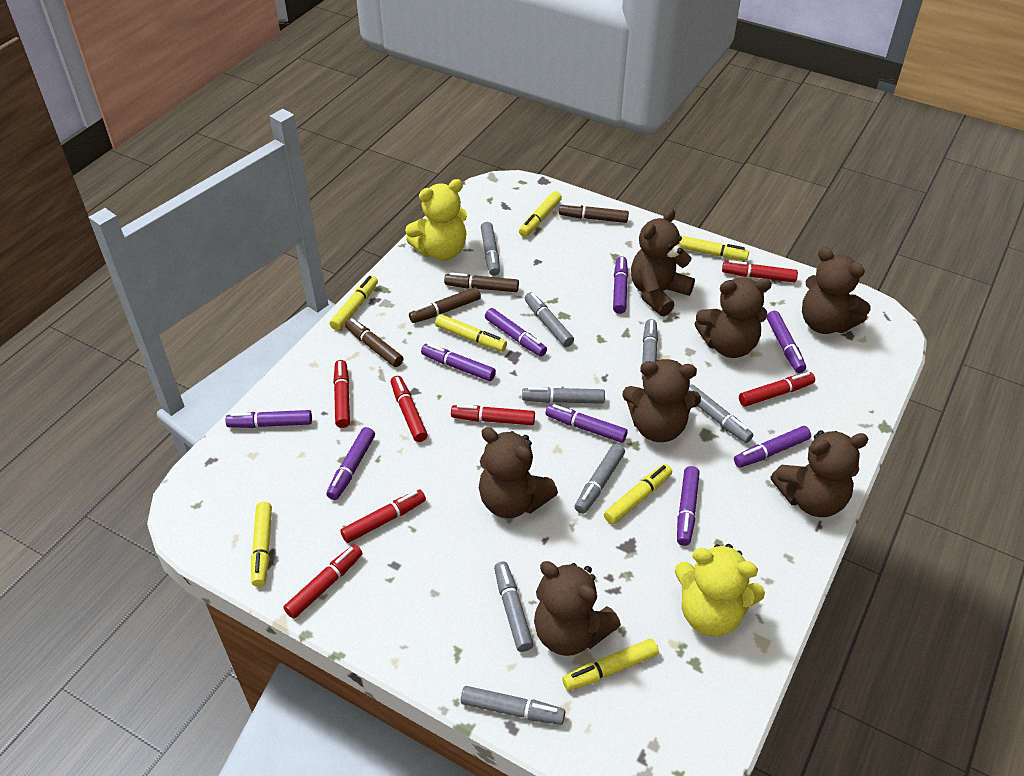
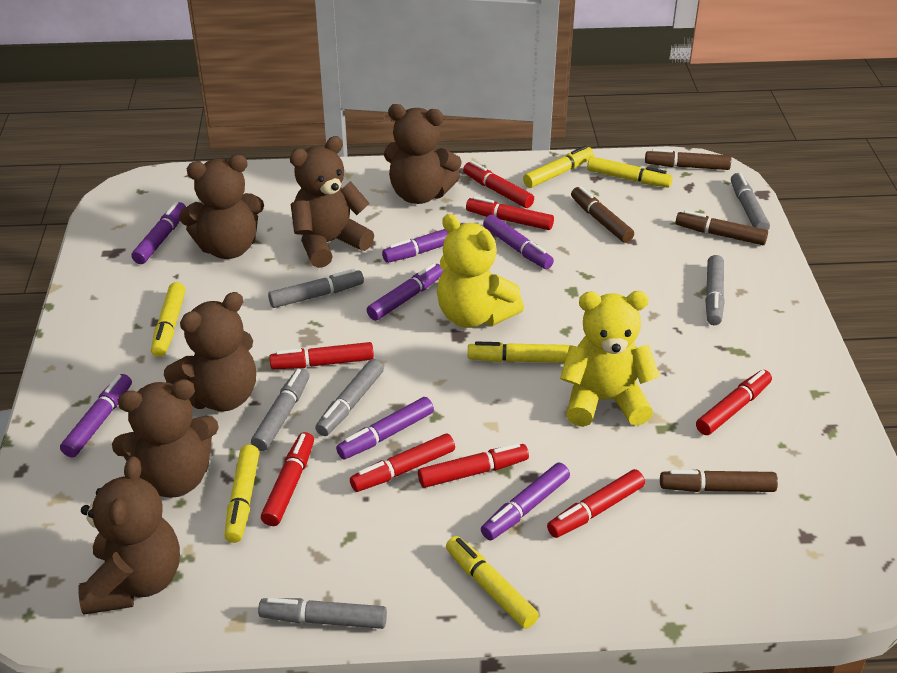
brown teddy bear: 7 -> 6
grey marker: 8 -> 6
purple marker: 9 -> 7
red marker: 7 -> 8
yellow marker: 7 -> 6

